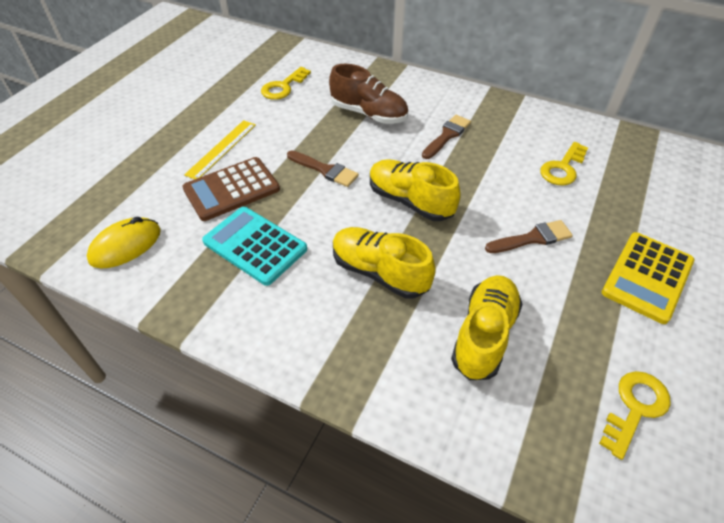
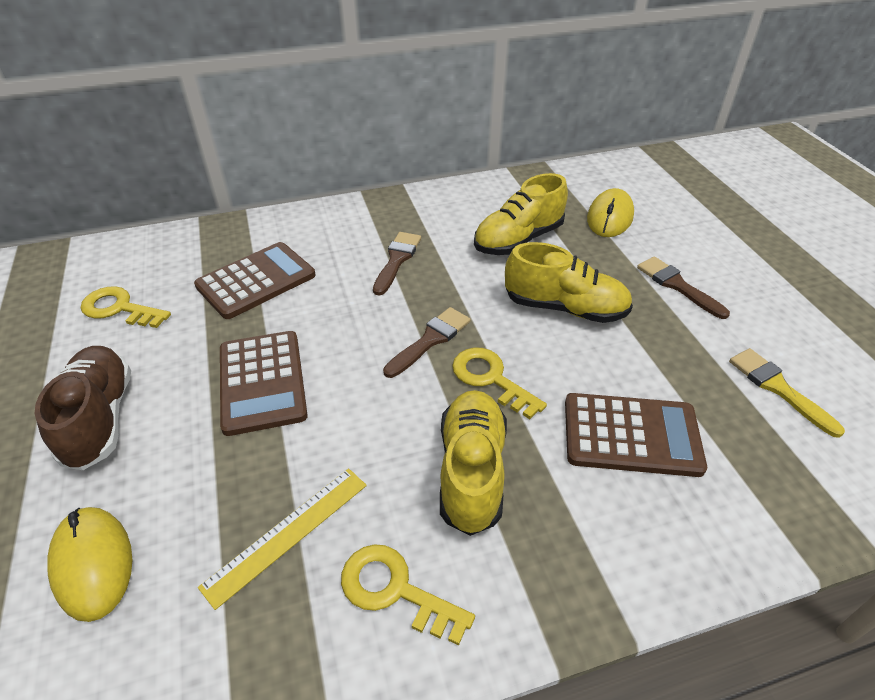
brown calculator: 1 -> 3
turquoise calculator: 1 -> 0
yellow brush: 0 -> 1
yellow calculator: 1 -> 0
yellow mouse: 1 -> 2

